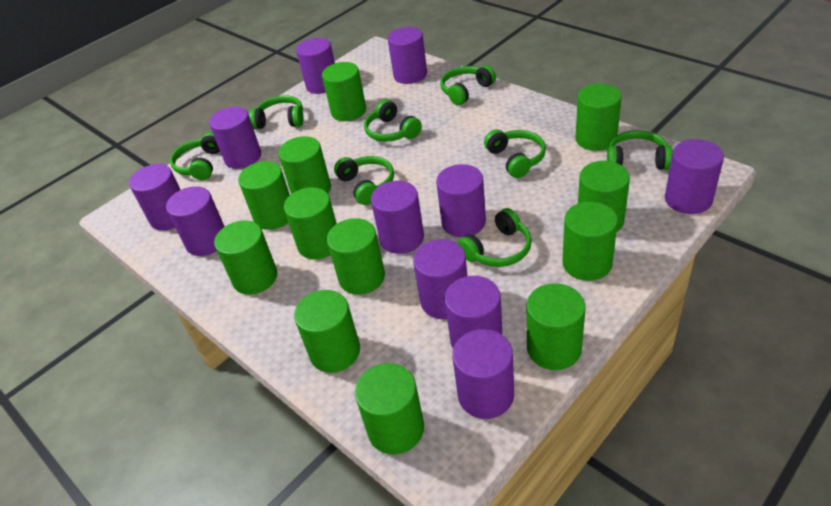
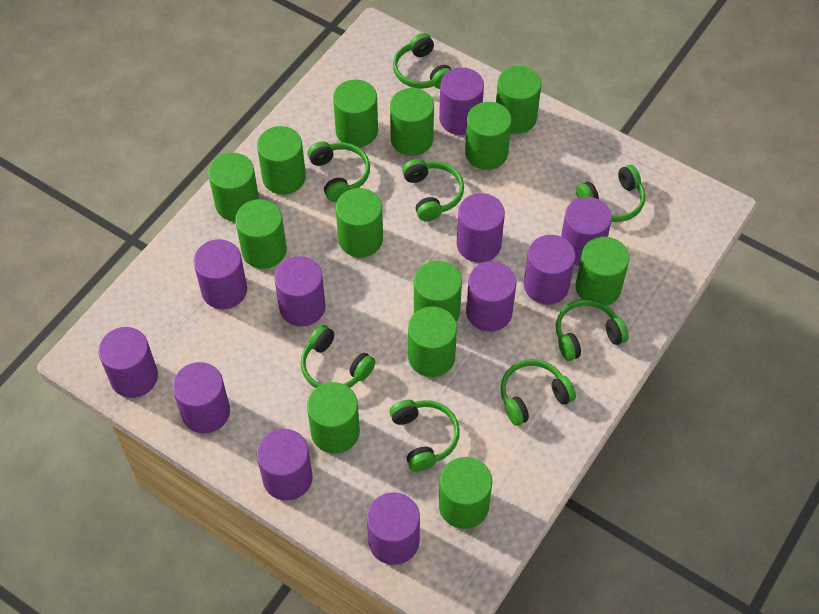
green cylinder: 12 -> 13

